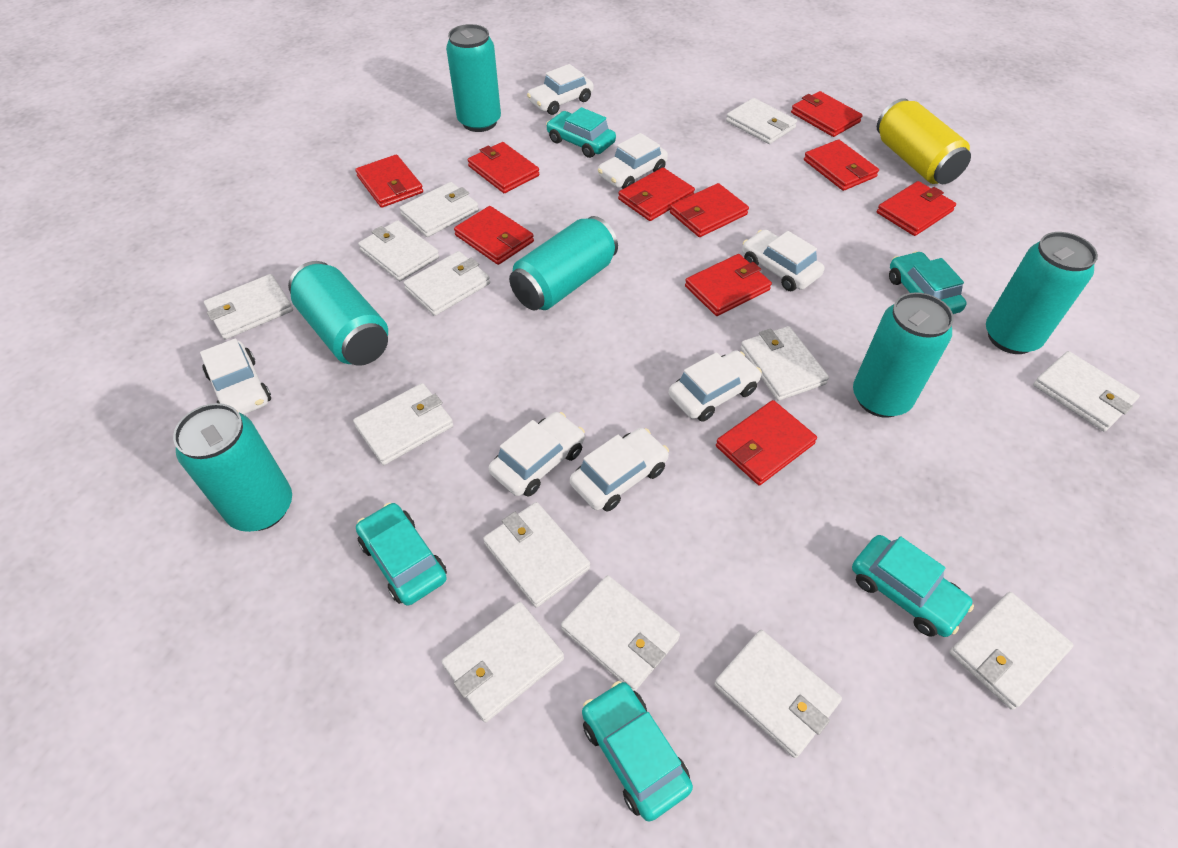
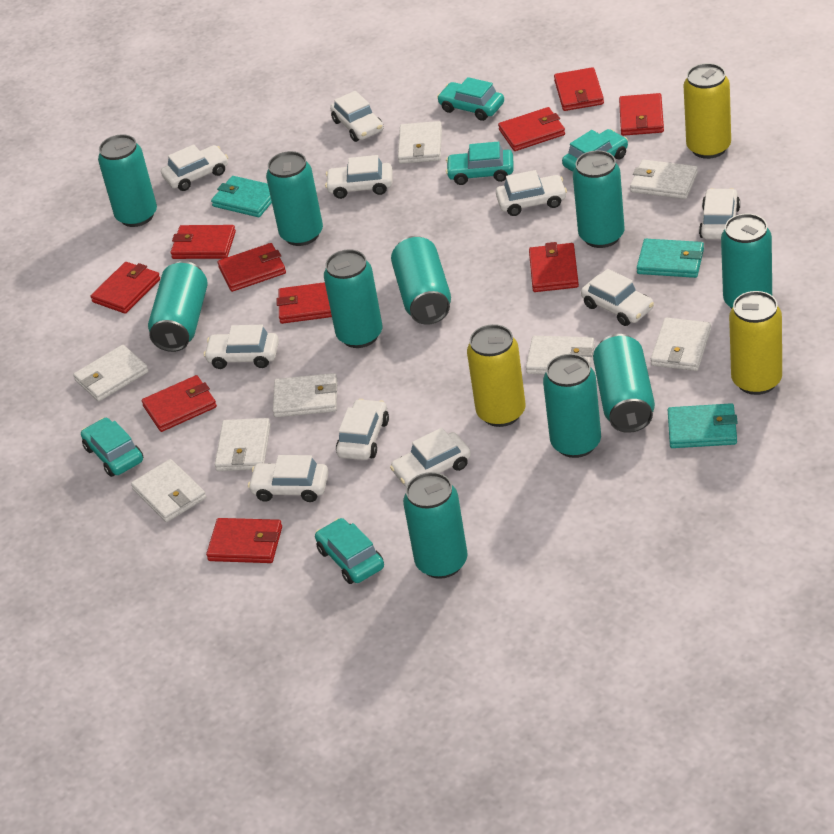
turquoise can: 6 -> 10
turquoise wallet: 0 -> 3
white car: 7 -> 10
white wallet: 13 -> 8
yellow can: 1 -> 3

